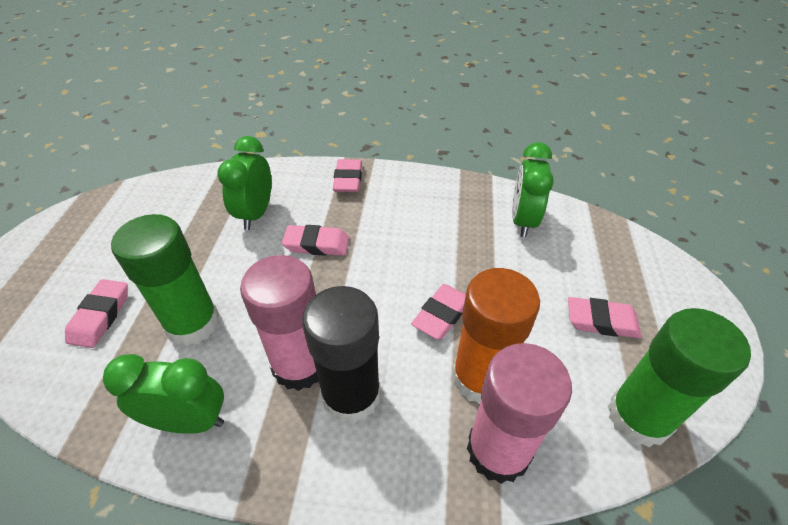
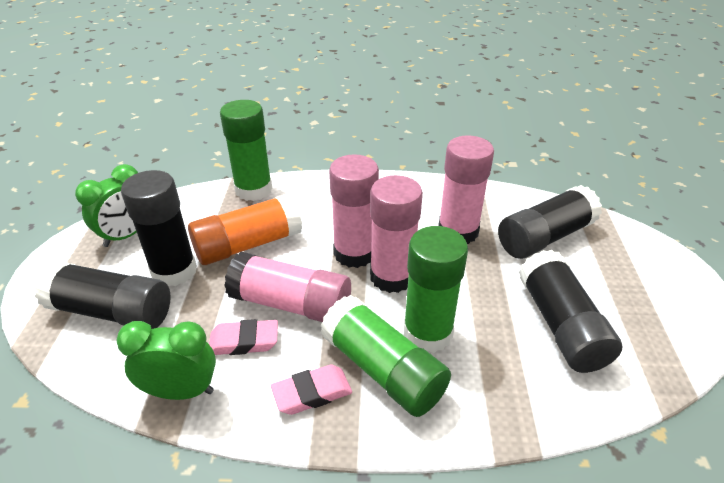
black glue stick: 1 -> 4
green clock: 3 -> 2
green glue stick: 2 -> 3
pink eraser: 5 -> 2
pink glue stick: 2 -> 4

